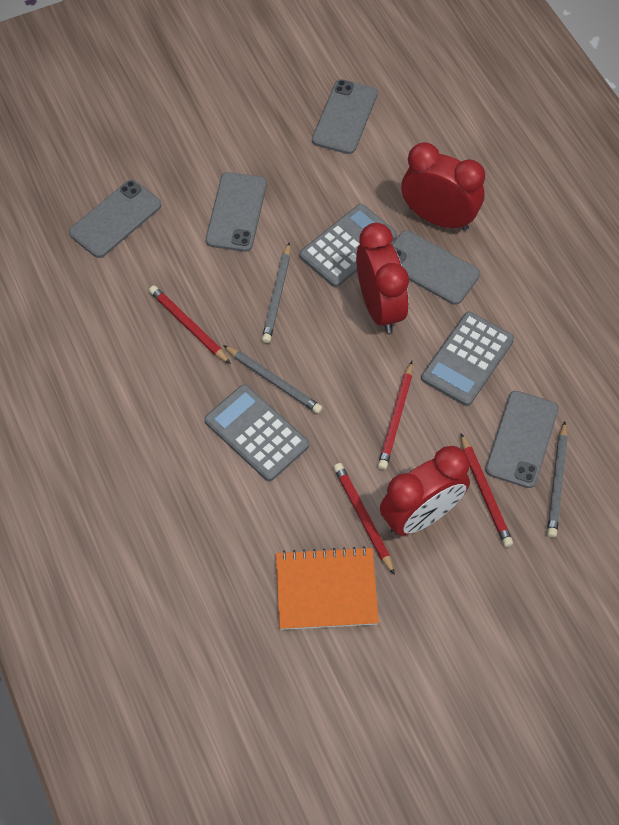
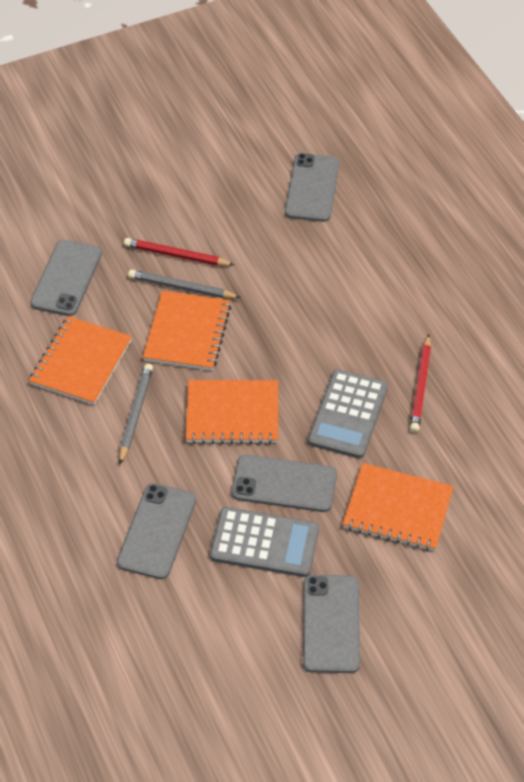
grey calculator: 3 -> 2
grey pencil: 3 -> 2
orange notebook: 1 -> 4
red clock: 3 -> 0
red pencil: 4 -> 2

